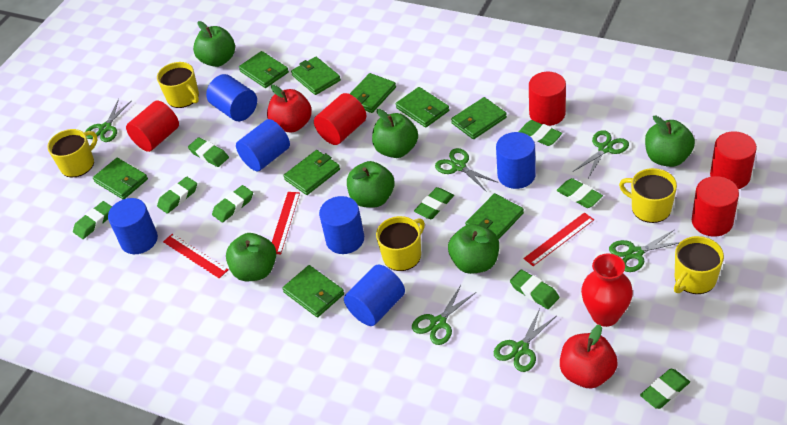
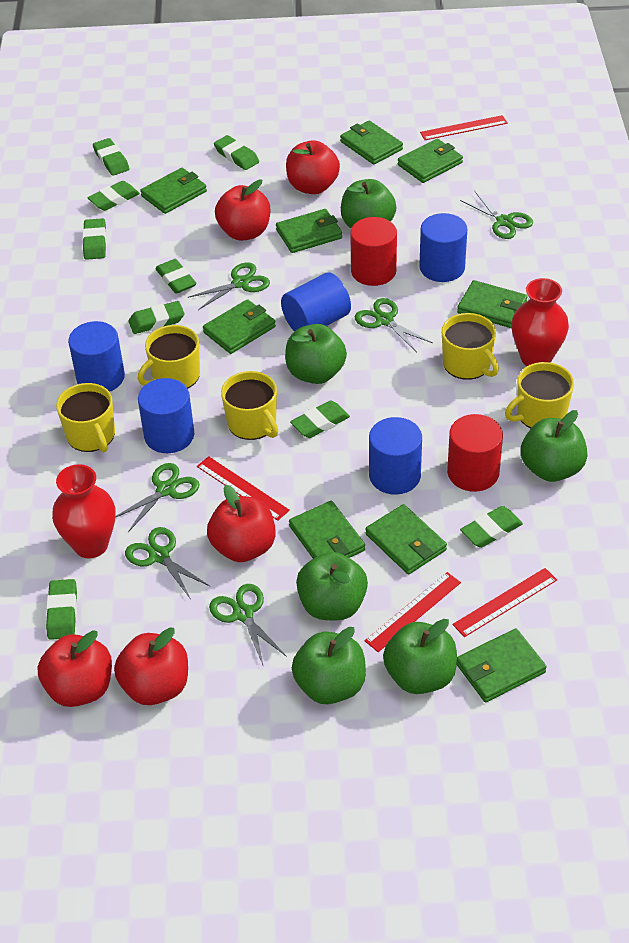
blue cylinder: 6 -> 5
red apple: 2 -> 5
red cylinder: 5 -> 2
red ruler: 3 -> 4
red vase: 1 -> 2

